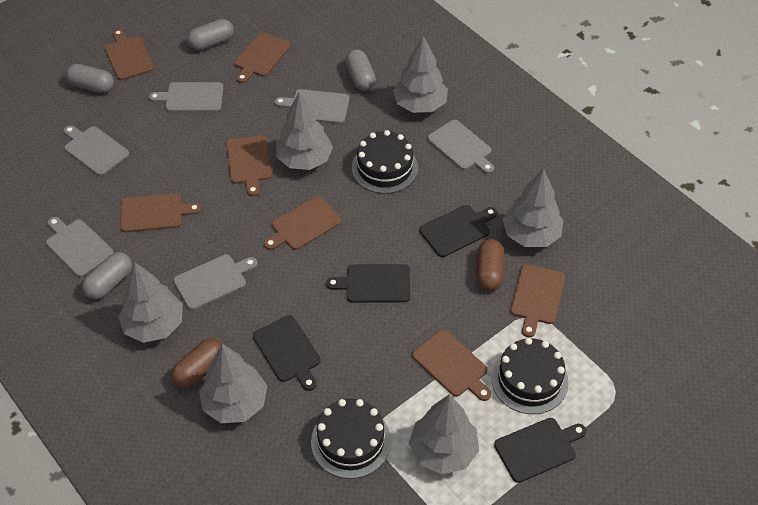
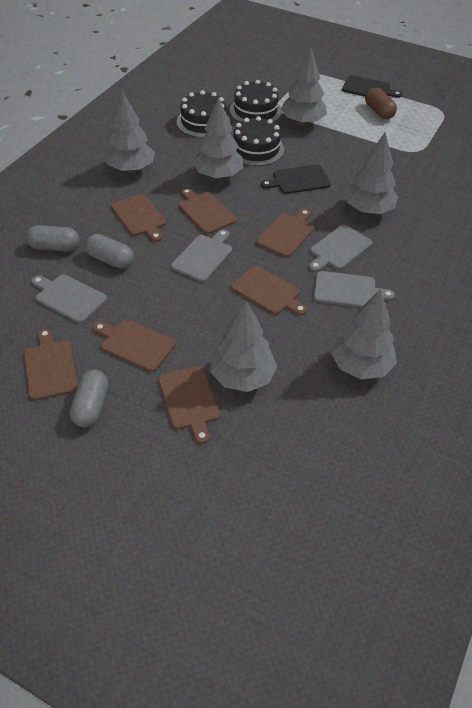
black cutting board: 4 -> 2
brown capsule: 2 -> 1
grey capsule: 4 -> 3
grey cutting board: 6 -> 4

